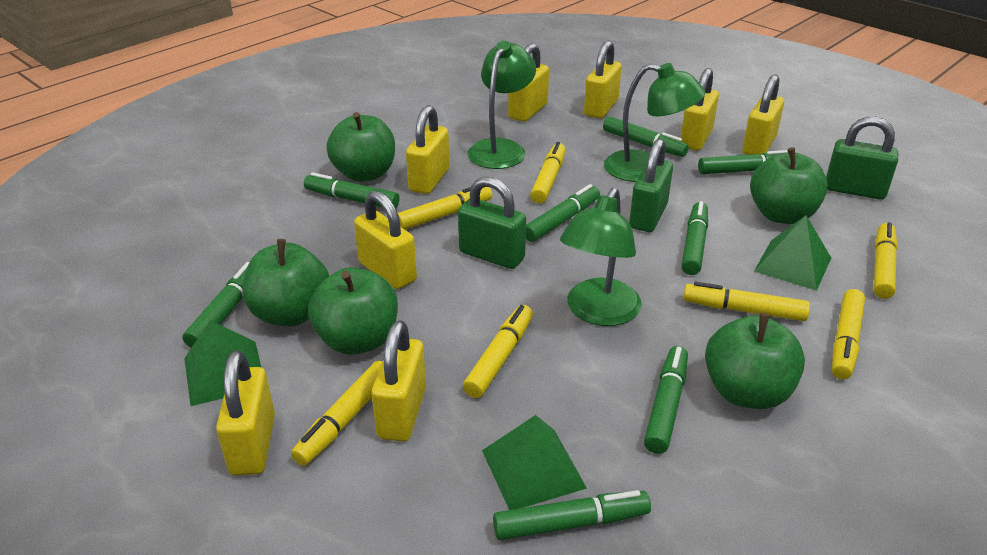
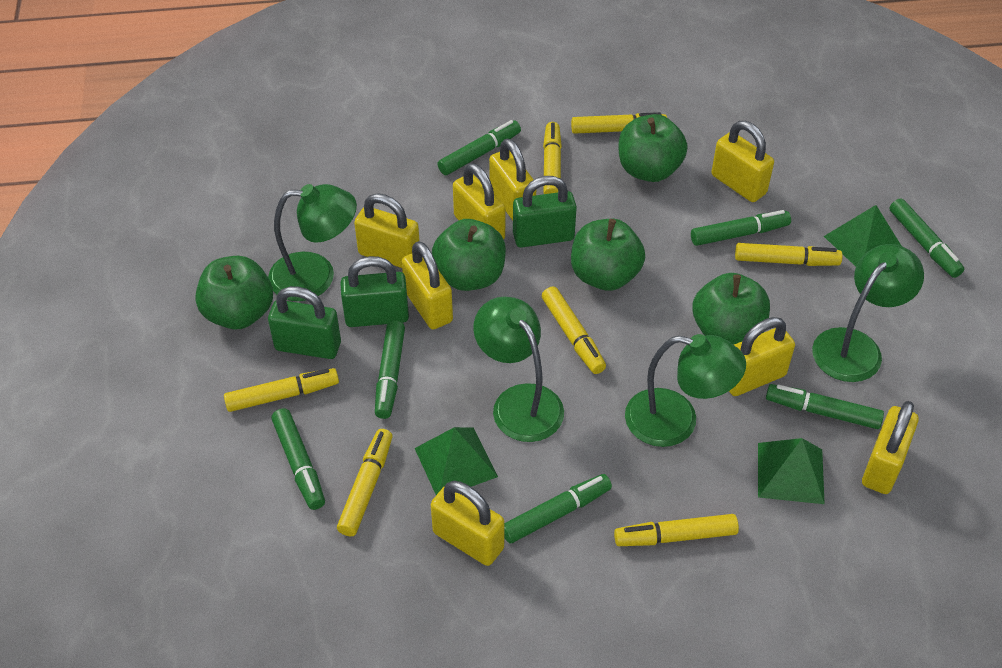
green lamp: 3 -> 4
green marker: 8 -> 7

